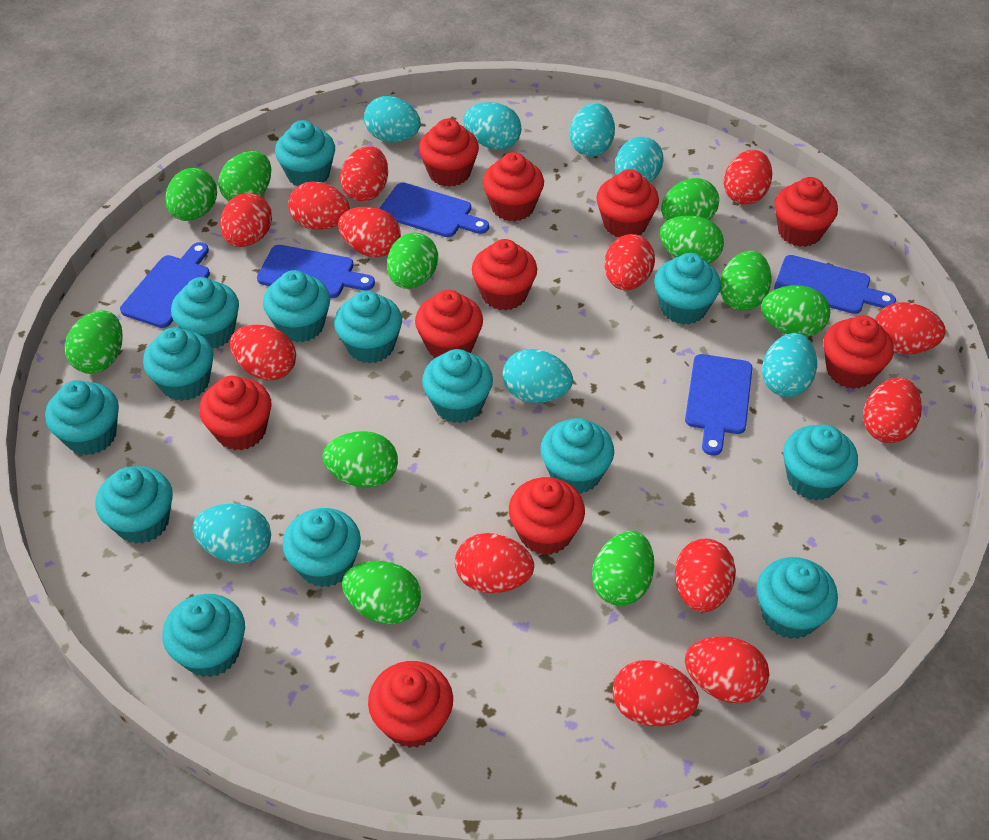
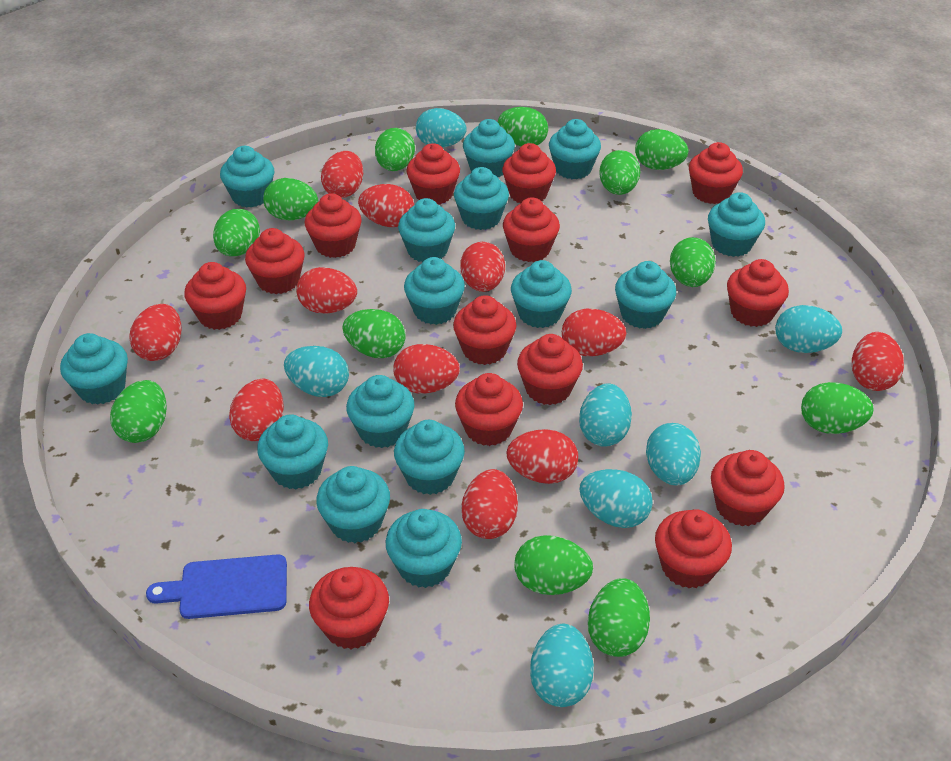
blue cutting board: 5 -> 1
green egg: 11 -> 12
red cupcake: 10 -> 14
red egg: 13 -> 11
turquoise cupcake: 14 -> 15

